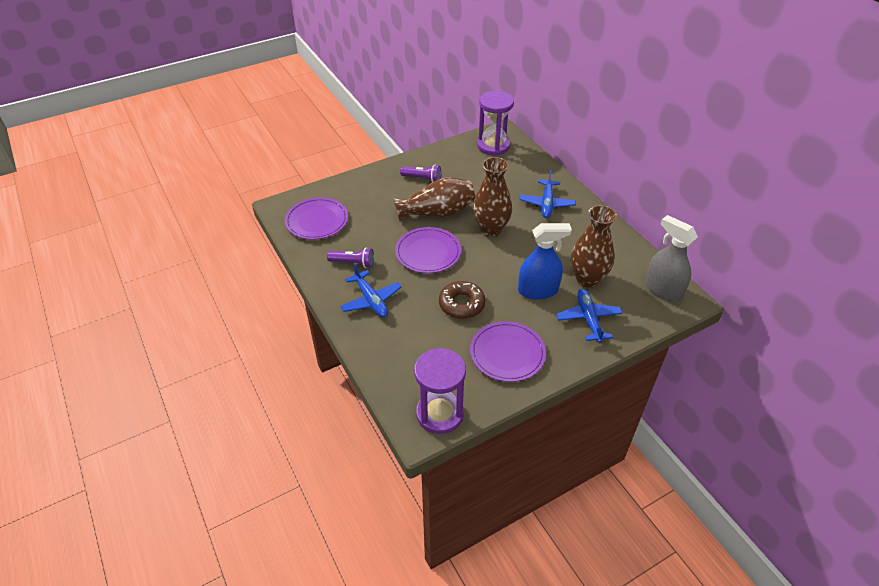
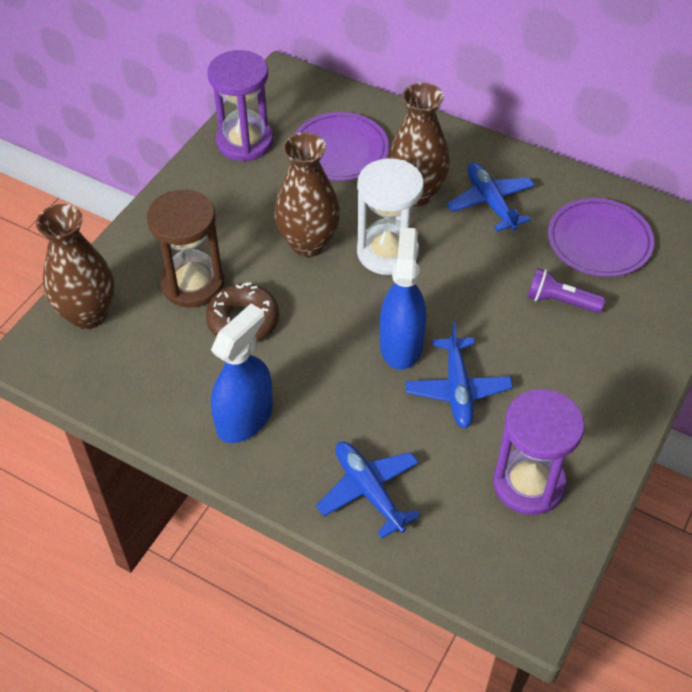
blue spray bottle: 1 -> 2
brown hourglass: 0 -> 1
grey spray bottle: 1 -> 0
purple flashlight: 2 -> 1
purple plate: 3 -> 2
white hourglass: 0 -> 1

